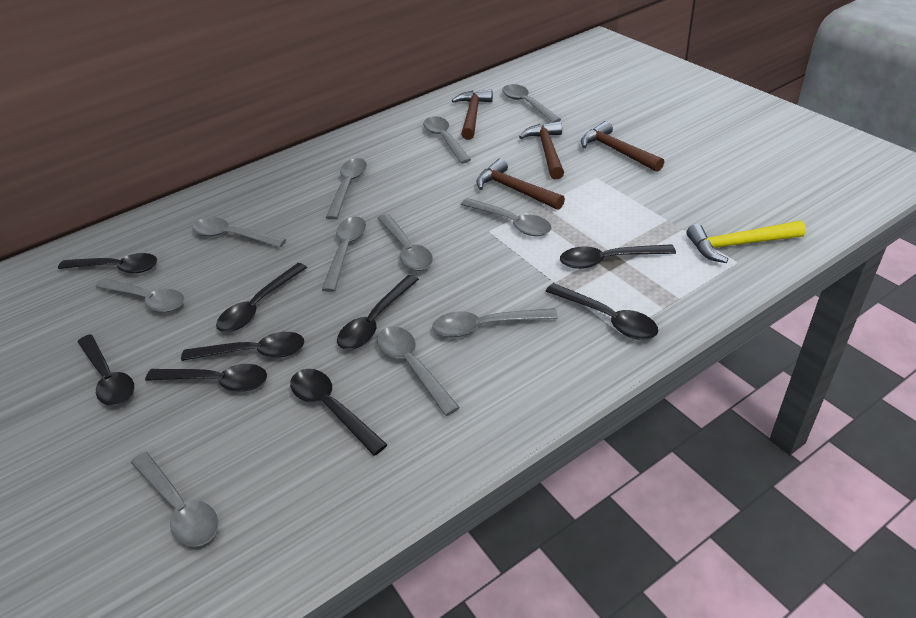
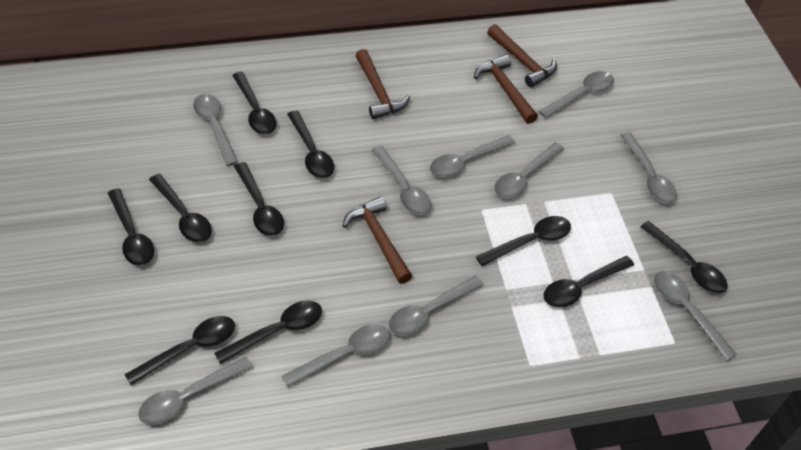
black spoon: 9 -> 10
grey spoon: 11 -> 10
yellow hammer: 1 -> 0

